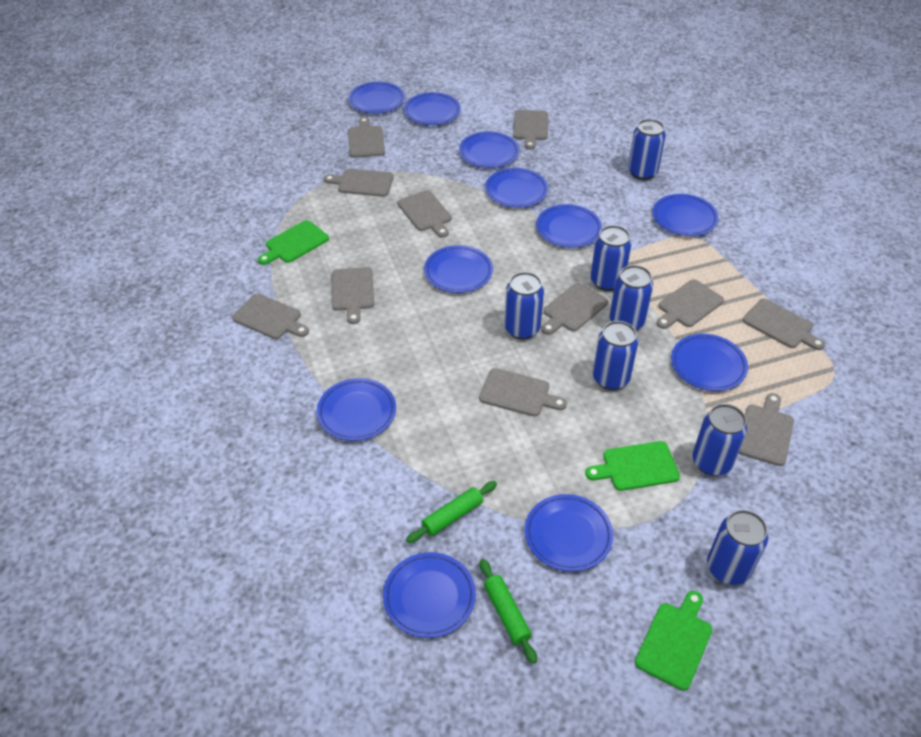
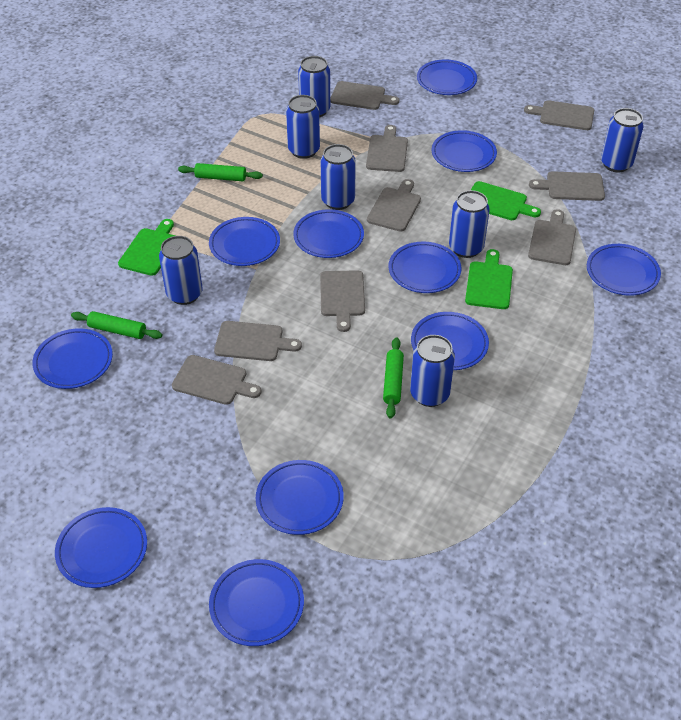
green rolling pin: 2 -> 3
grey cutting board: 11 -> 9

